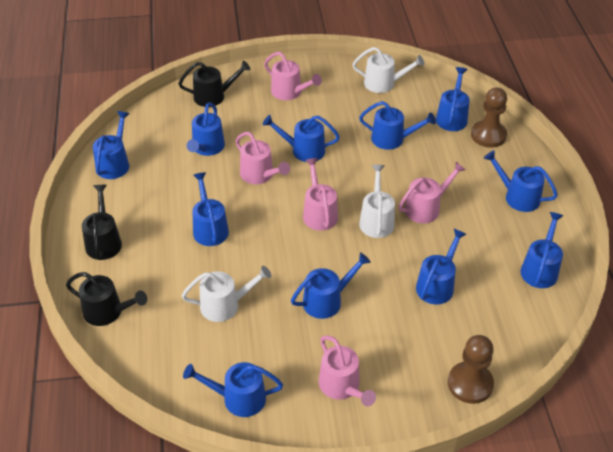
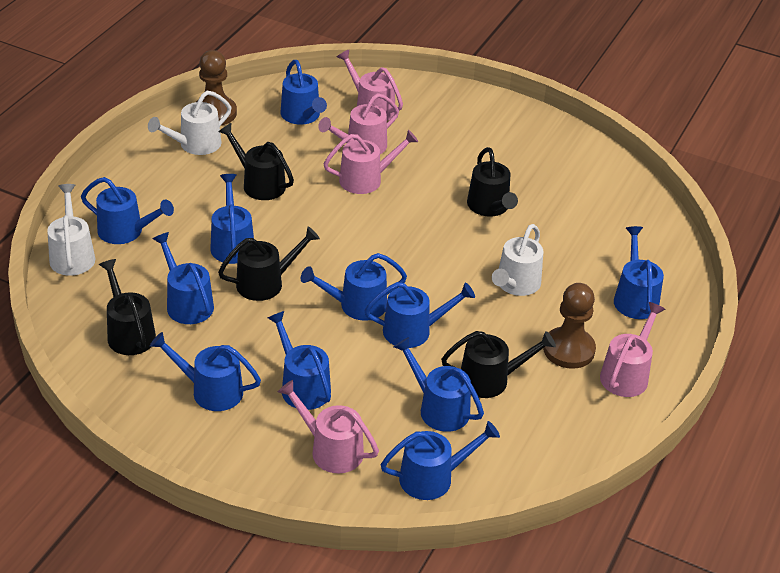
black watering can: 3 -> 5

